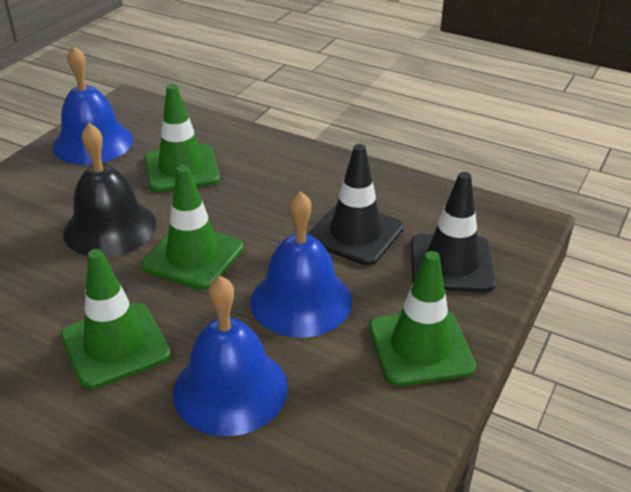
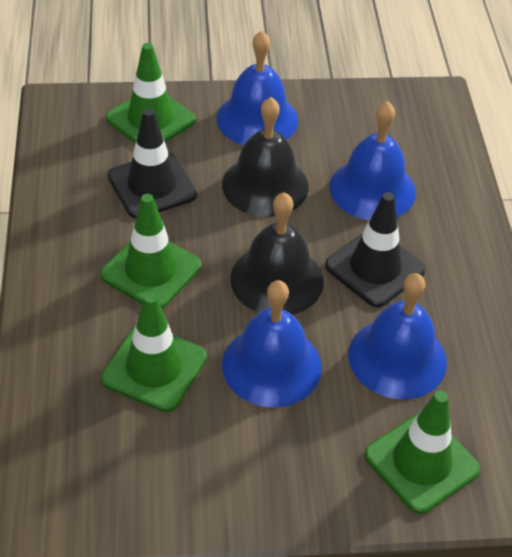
black bell: 1 -> 2
blue bell: 3 -> 4

